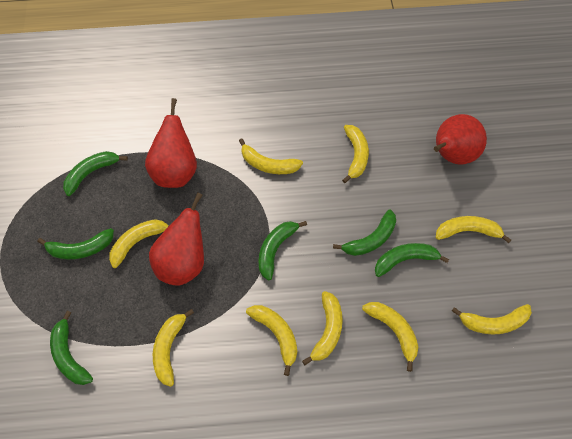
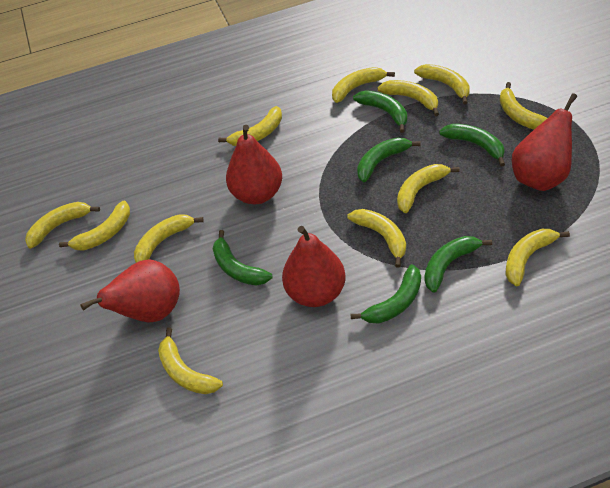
red pear: 3 -> 4
yellow banana: 9 -> 12

